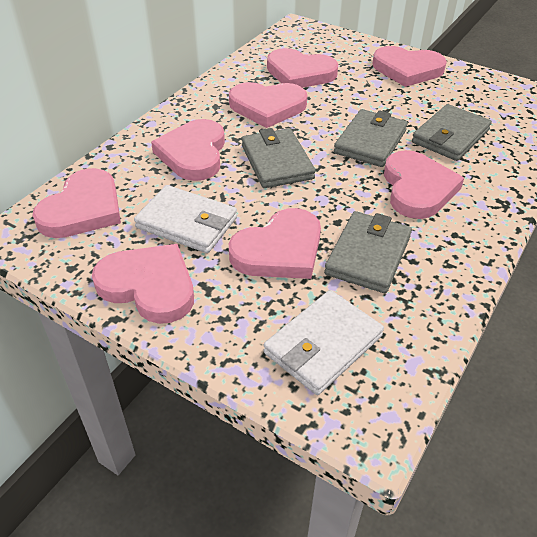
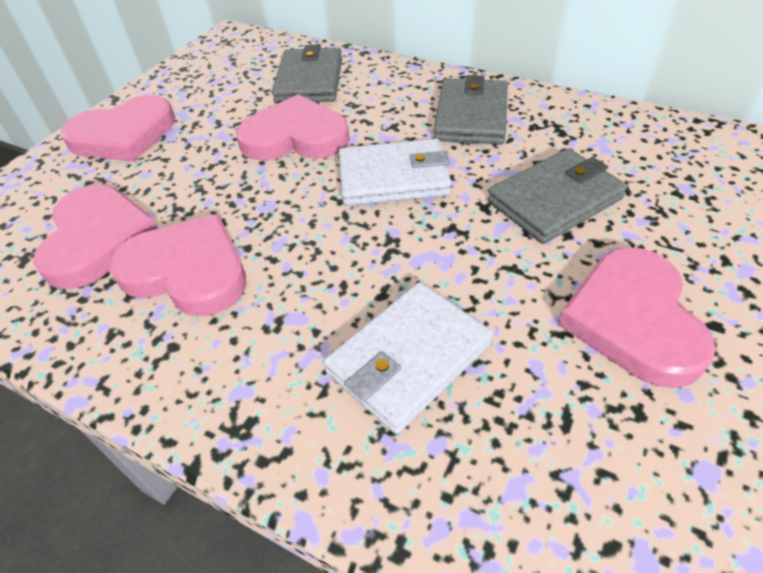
grey wallet: 4 -> 3
pink heart: 8 -> 5

